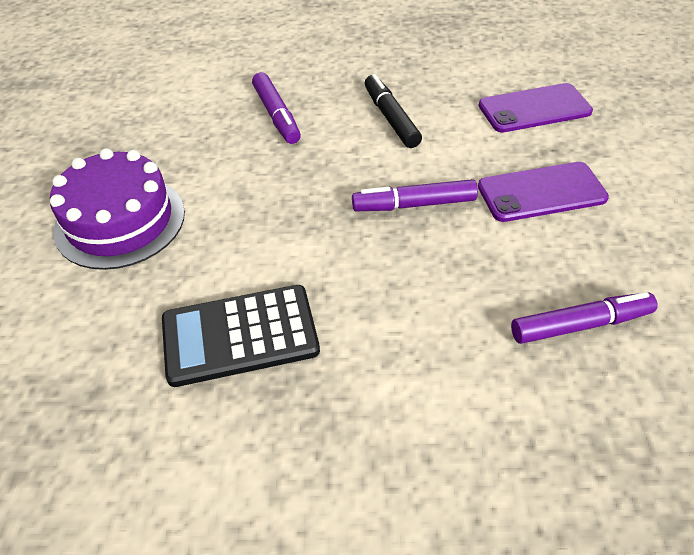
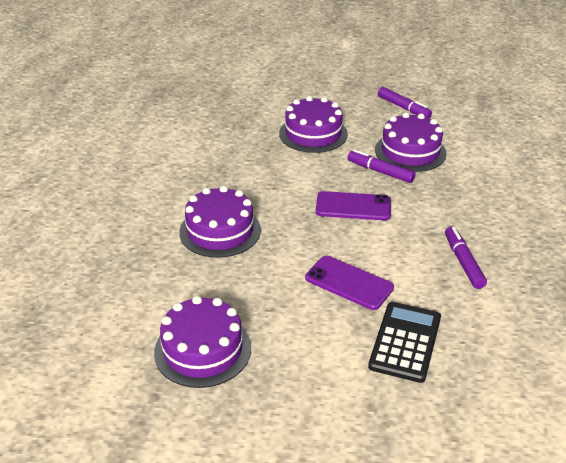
black marker: 1 -> 0
purple cake: 1 -> 4

